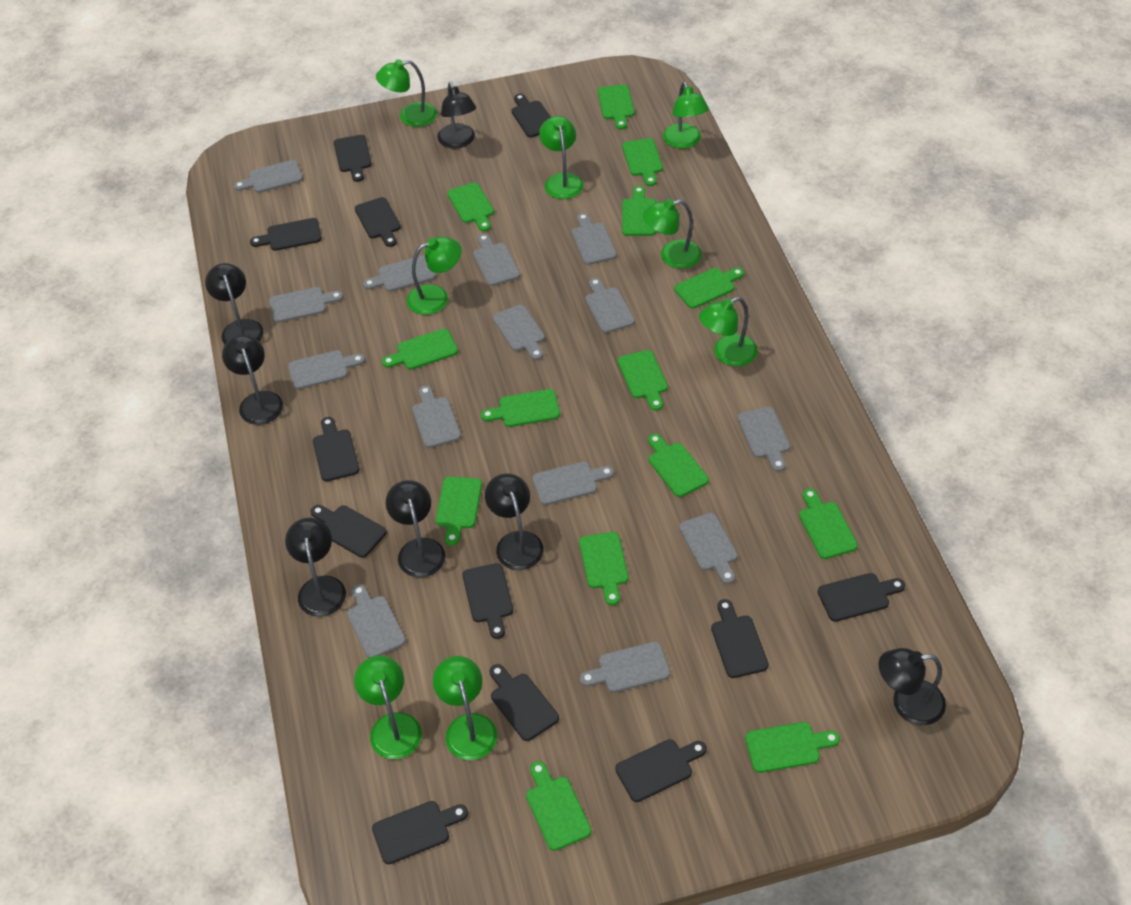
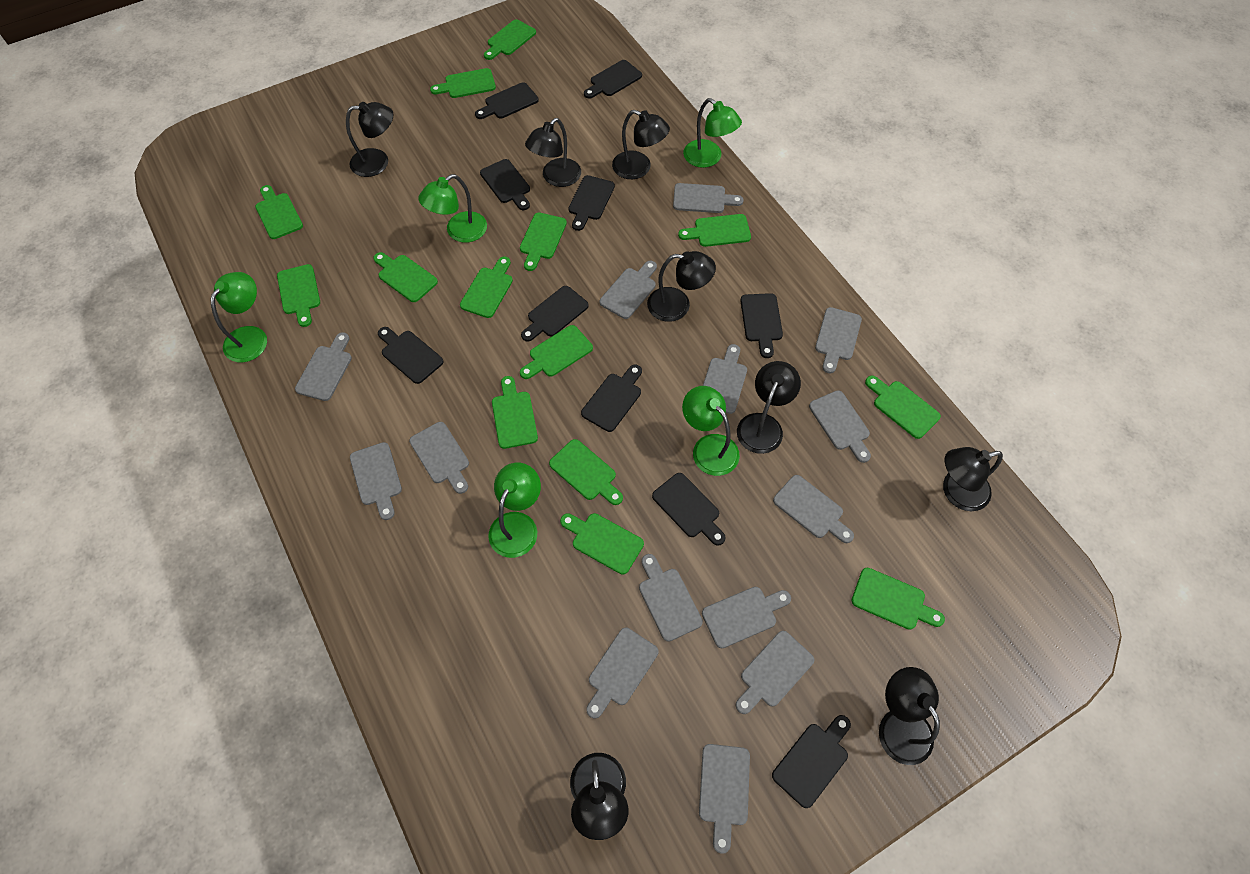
black cutting board: 12 -> 10
black lamp: 7 -> 8
green lamp: 8 -> 5

